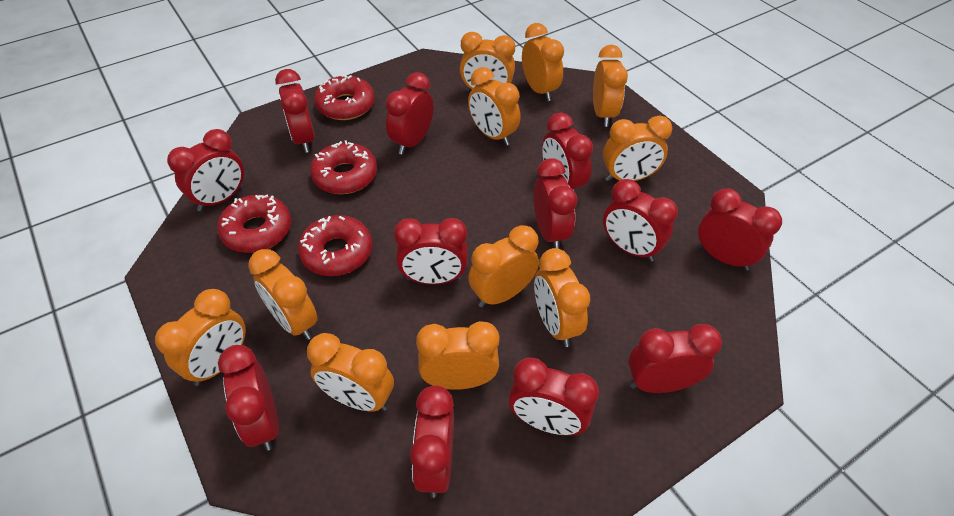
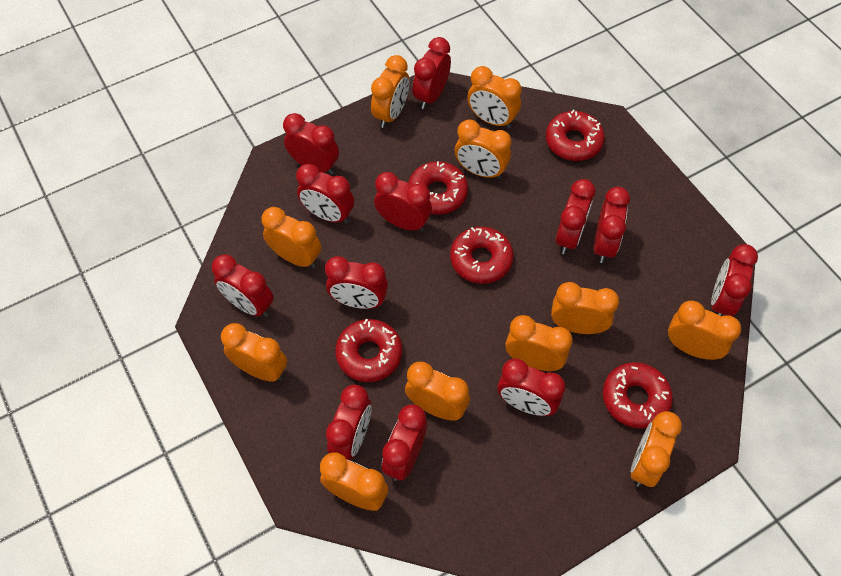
red donut: 4 -> 5

